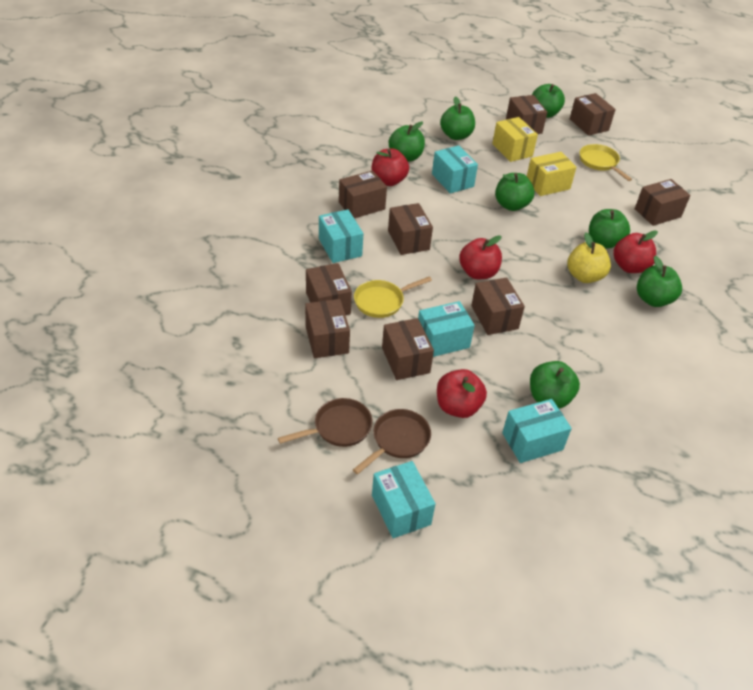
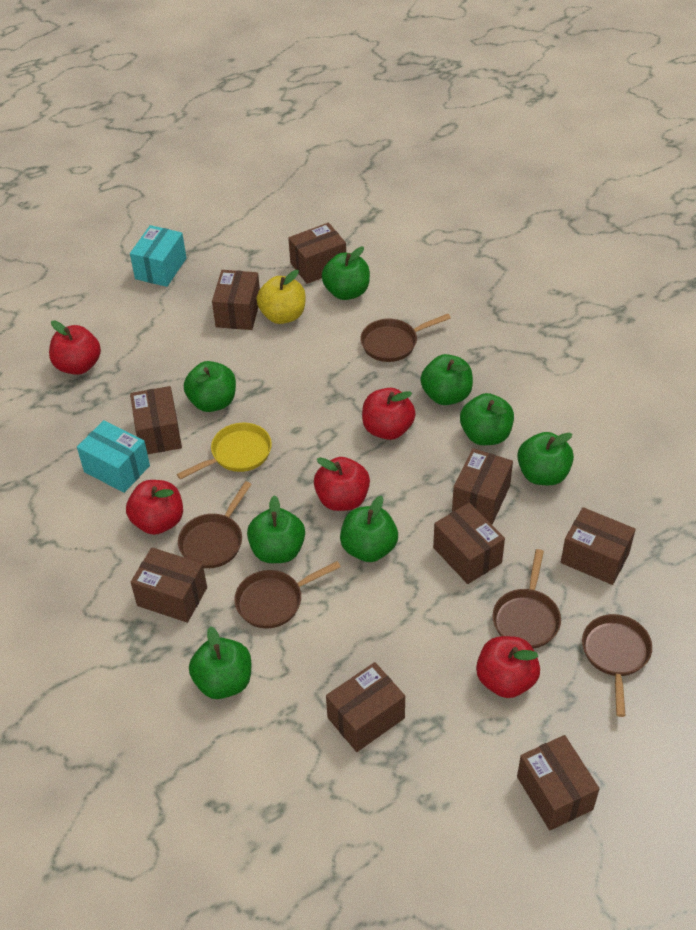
brown pan: 2 -> 5
green apple: 7 -> 8
red apple: 4 -> 5
turquoise box: 5 -> 2
yellow box: 2 -> 0
yellow pan: 2 -> 1

